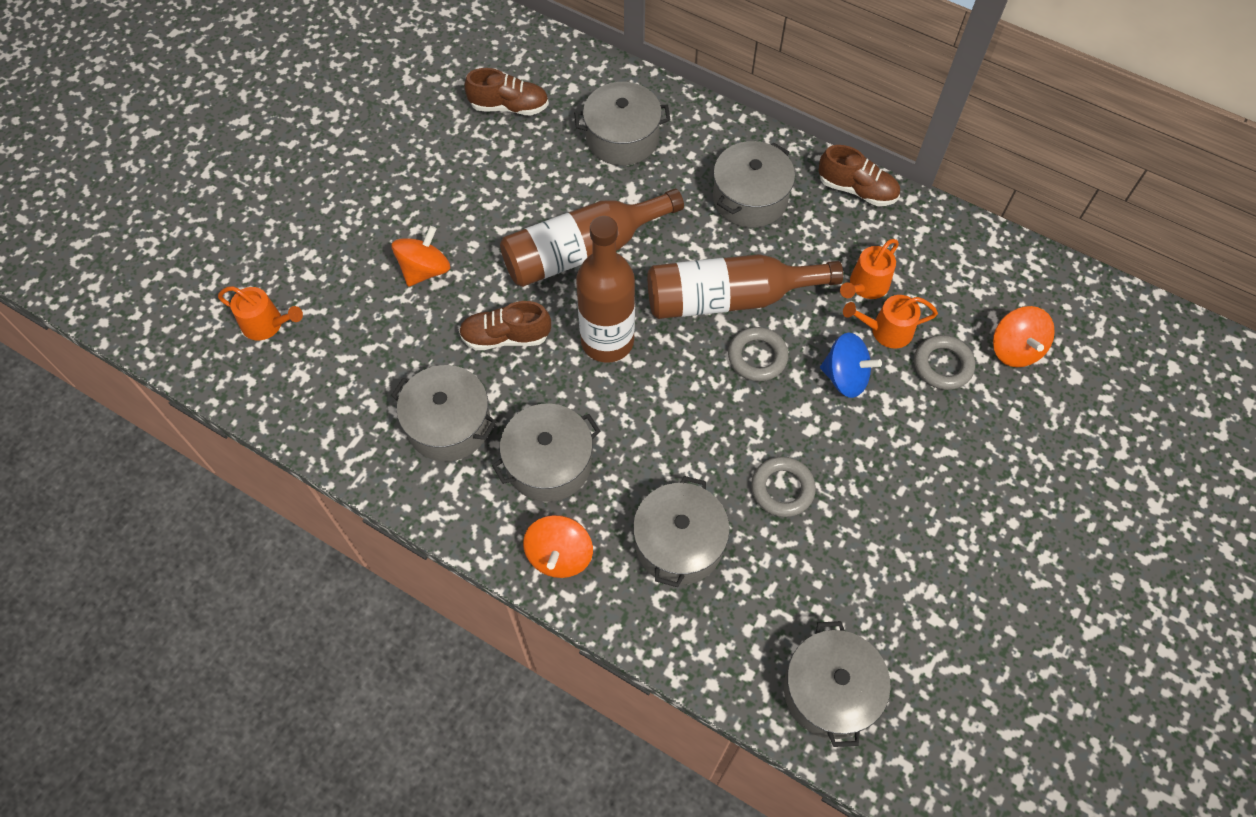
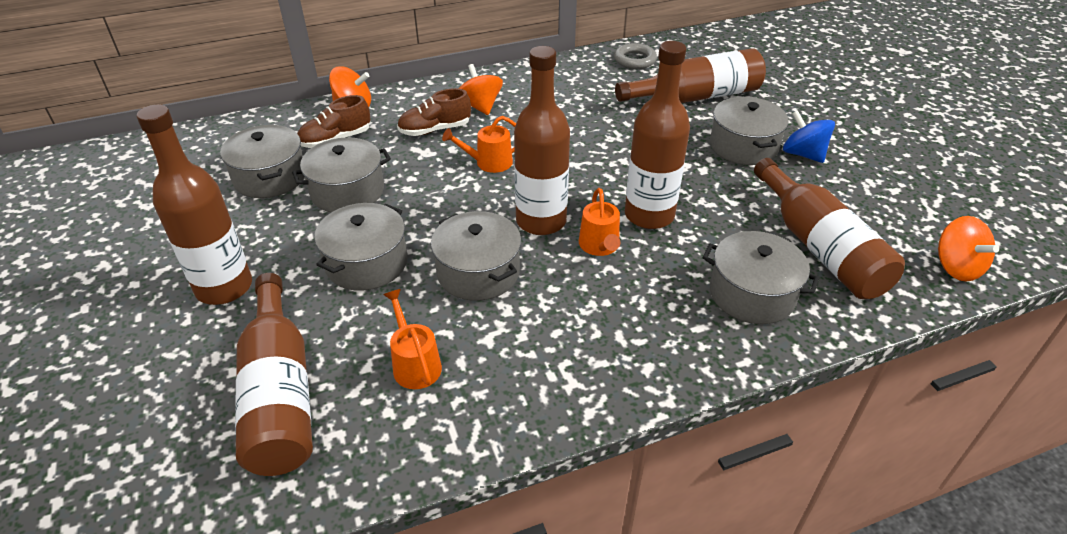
brown bottle: 3 -> 6
brown shoe: 3 -> 2
grey ring: 3 -> 1

